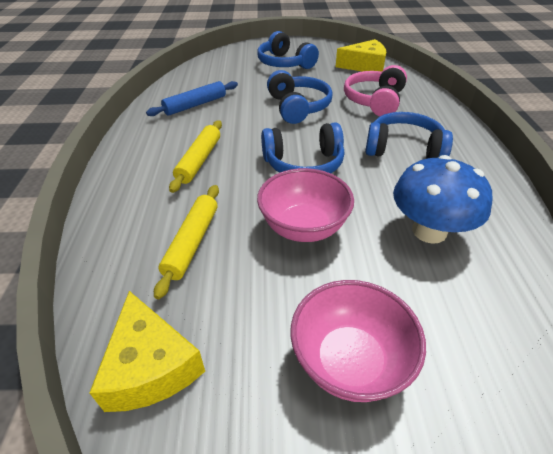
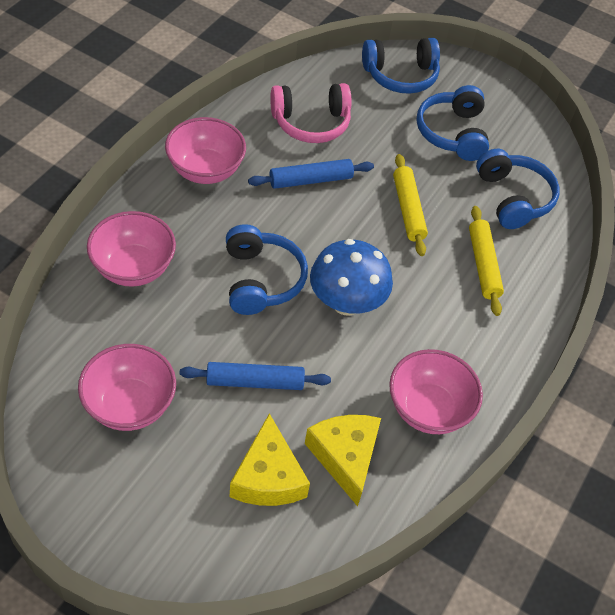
blue rolling pin: 1 -> 2
pink bowl: 2 -> 4

